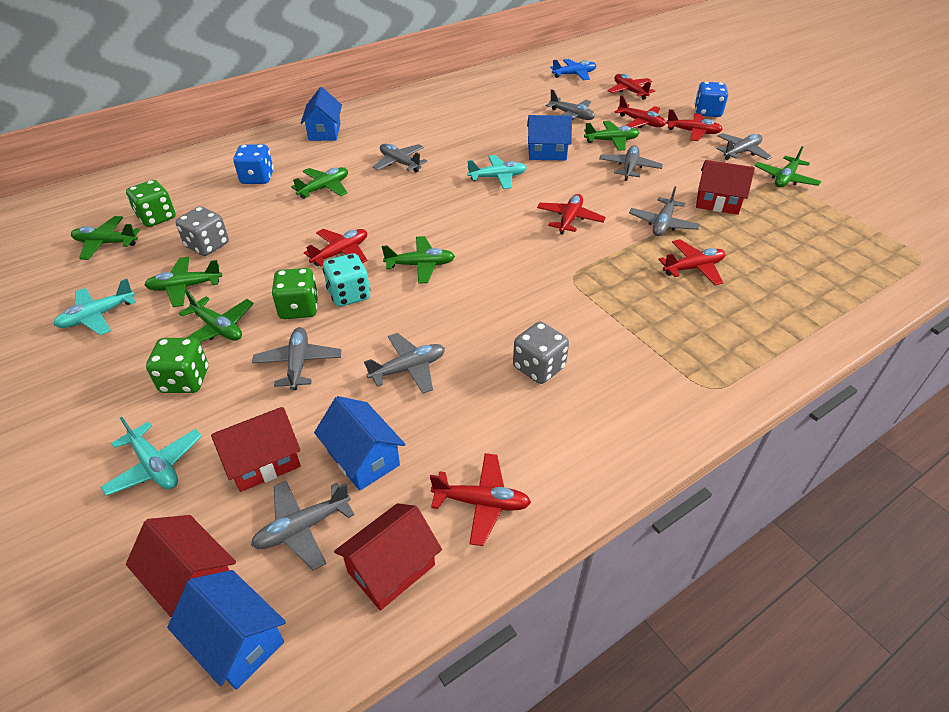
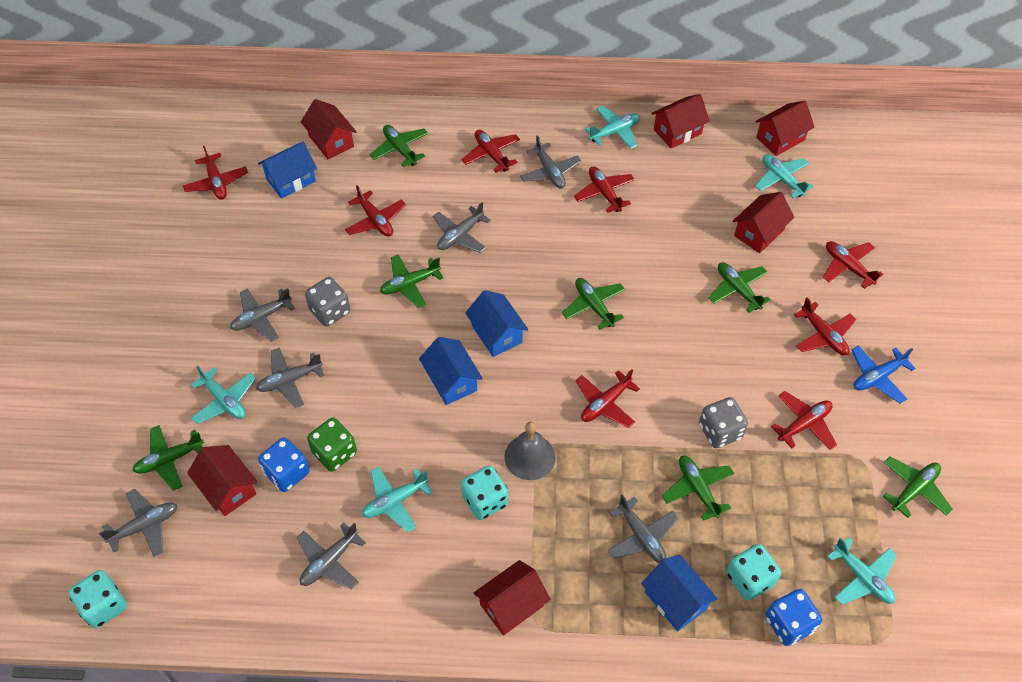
green dice: 3 -> 1
grey bell: 0 -> 1
grey plane: 8 -> 7
red house: 4 -> 6
red plane: 7 -> 8
turquoise dice: 1 -> 3
turquoise plane: 3 -> 5

